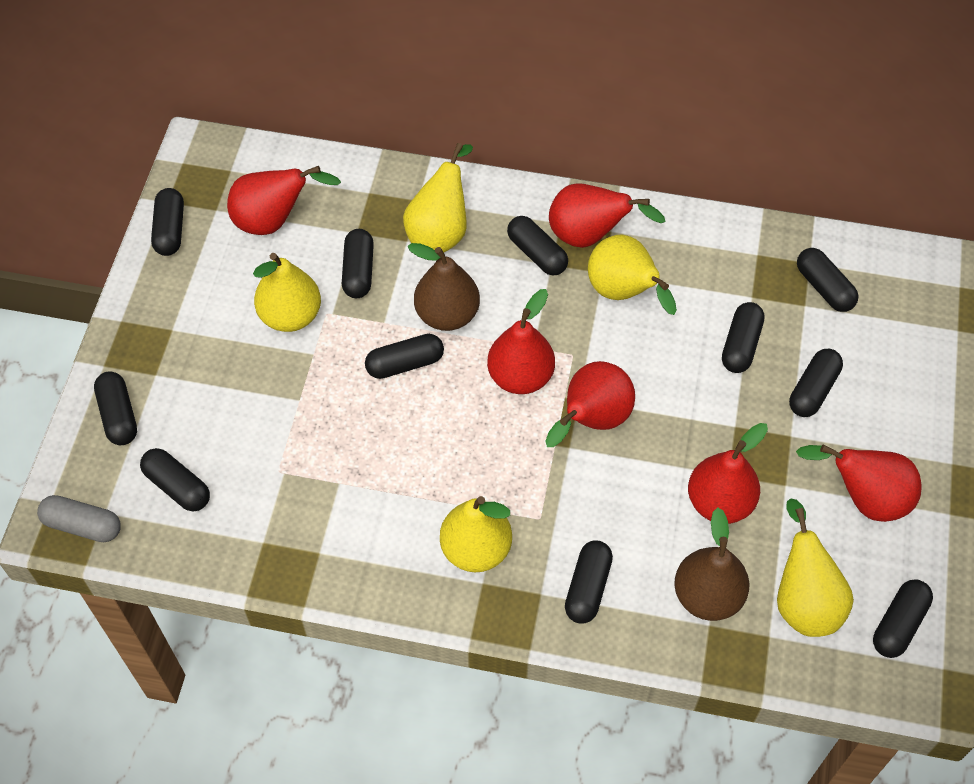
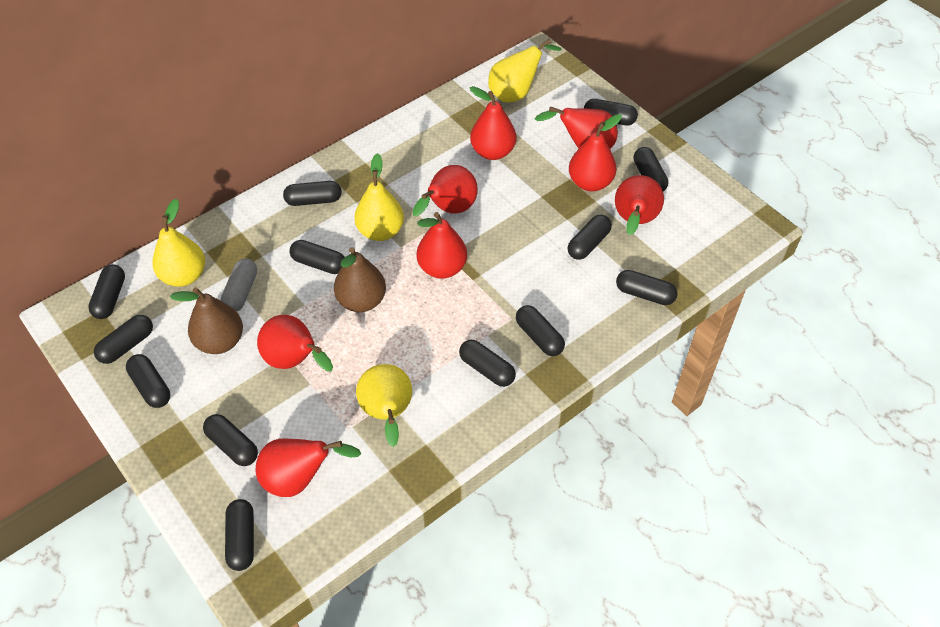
black capsule: 11 -> 13
red pear: 6 -> 8
yellow pear: 5 -> 4

